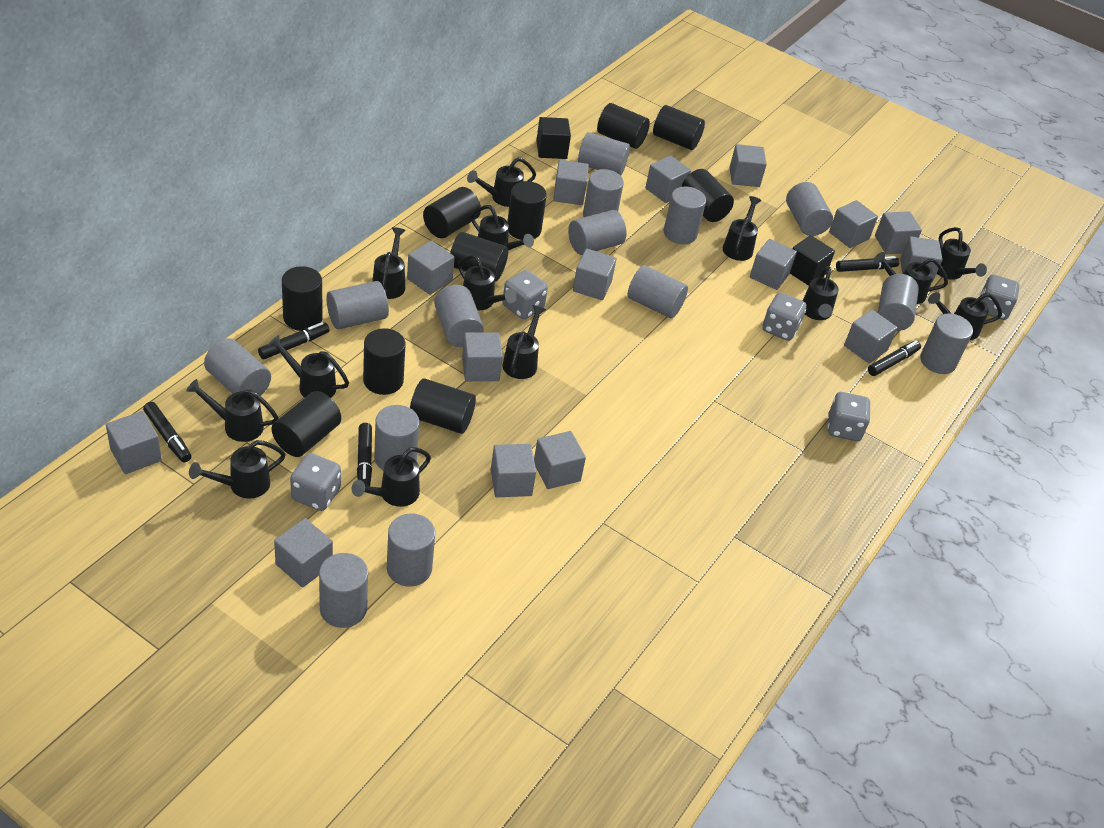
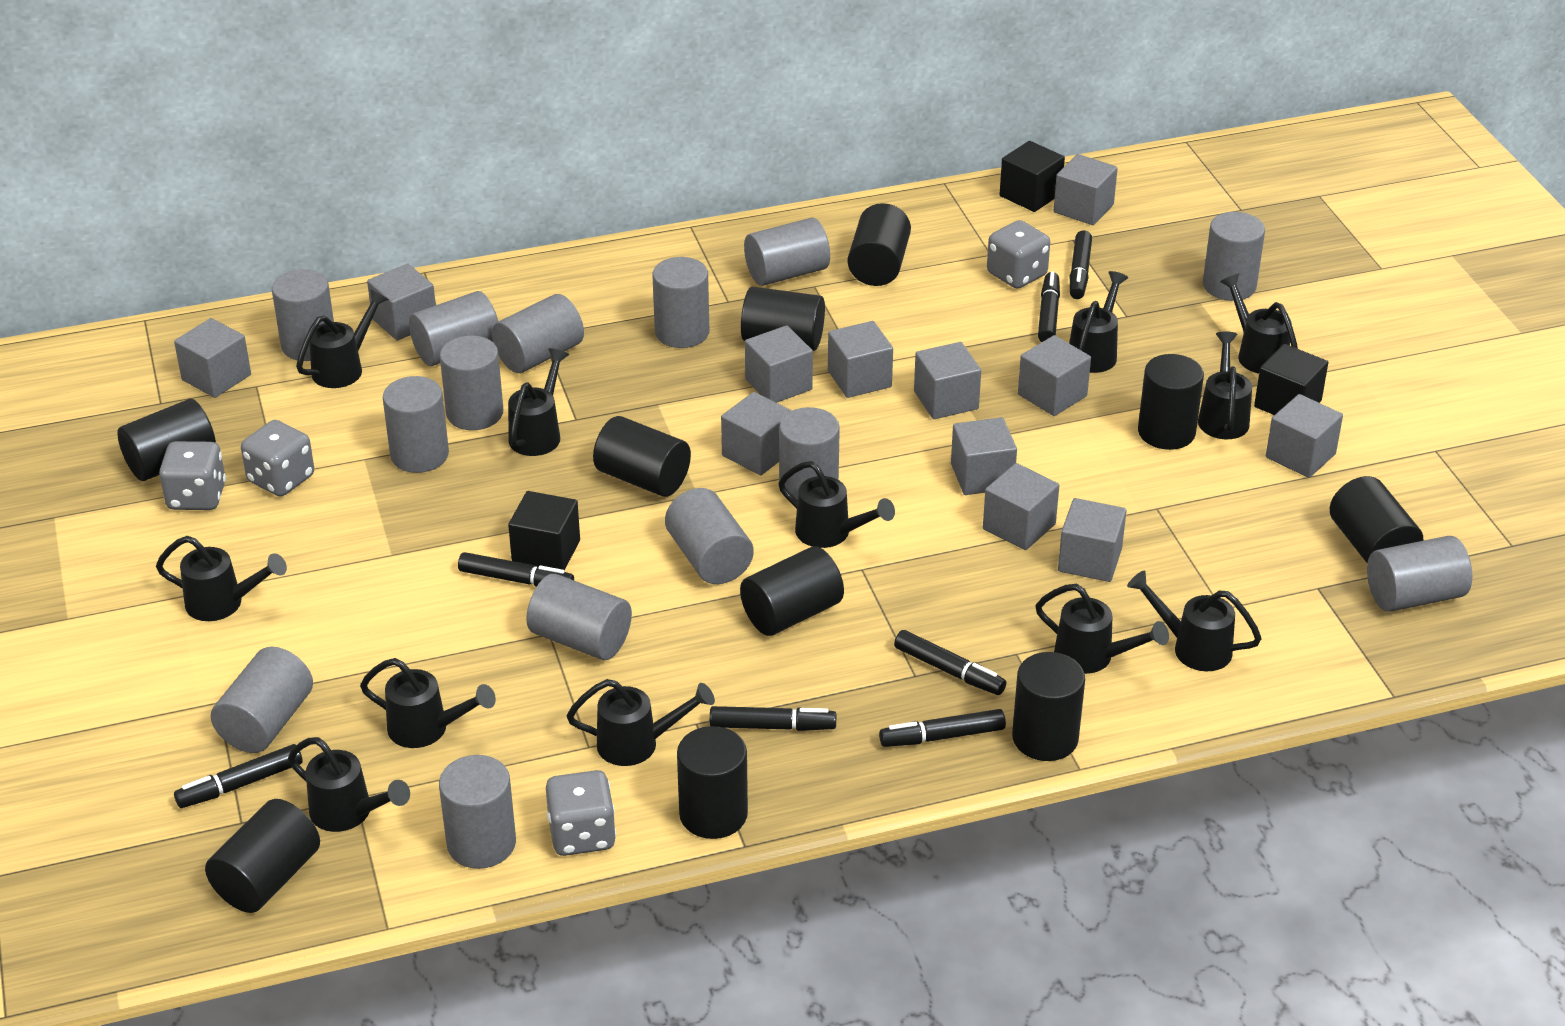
black cube: 2 -> 3
black marker: 5 -> 7
black watering can: 14 -> 12
grey cube: 15 -> 12
grey dice: 5 -> 4

